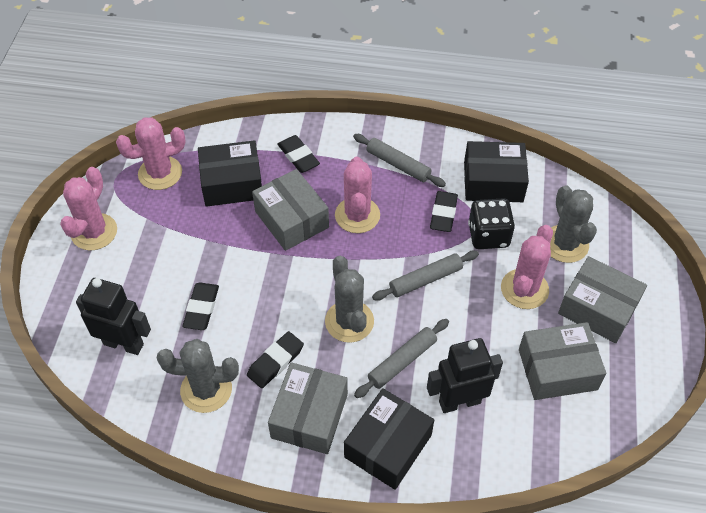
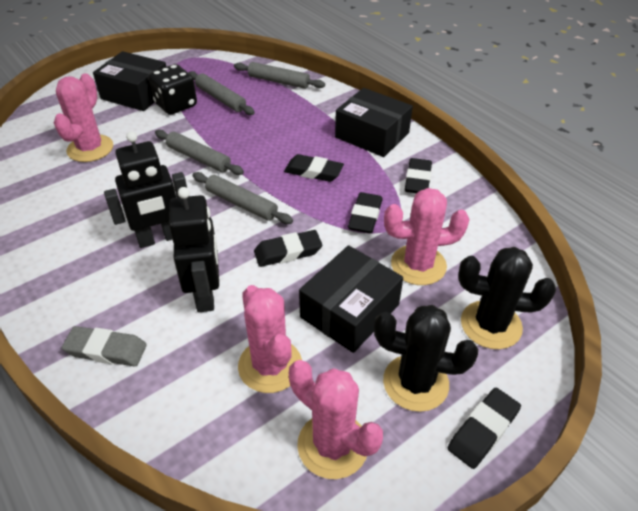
black cactus: 0 -> 2
black eraser: 4 -> 5
grey box: 4 -> 0
grey cactus: 3 -> 0
grey eraser: 0 -> 1
grey rolling pin: 3 -> 4

